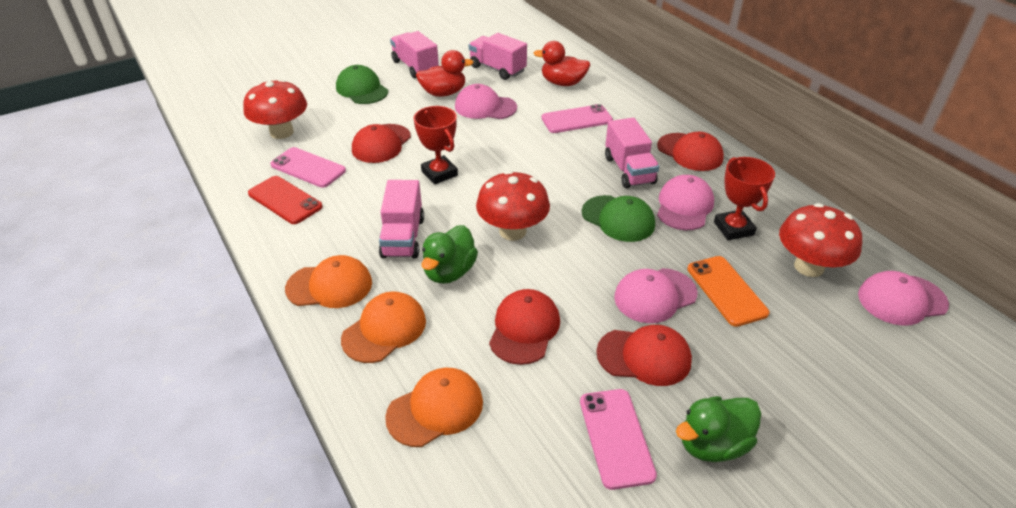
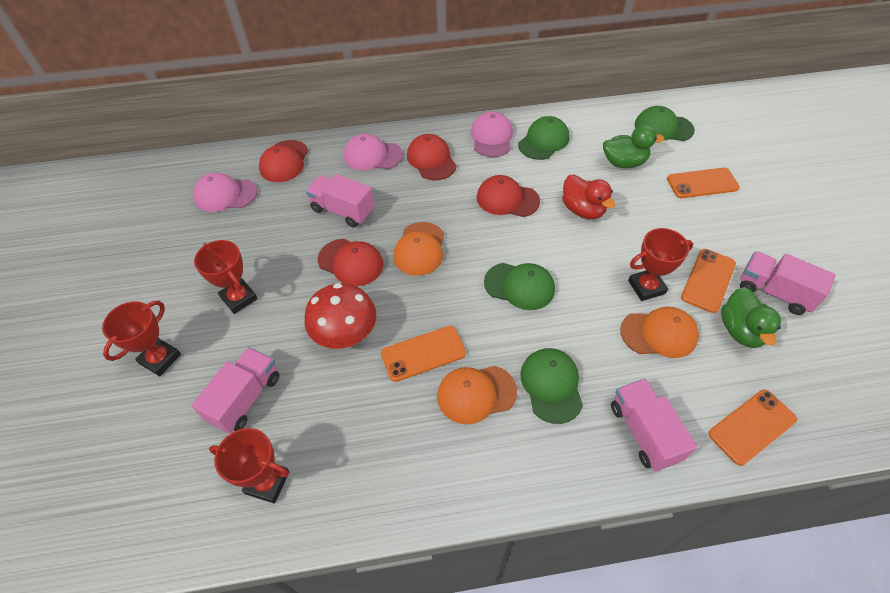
green cap: 2 -> 4
orange phone: 1 -> 4
pink cap: 4 -> 3
pink phone: 3 -> 0
red duck: 2 -> 1
red mushroom: 3 -> 1
red phone: 1 -> 0
red trophy: 2 -> 4

